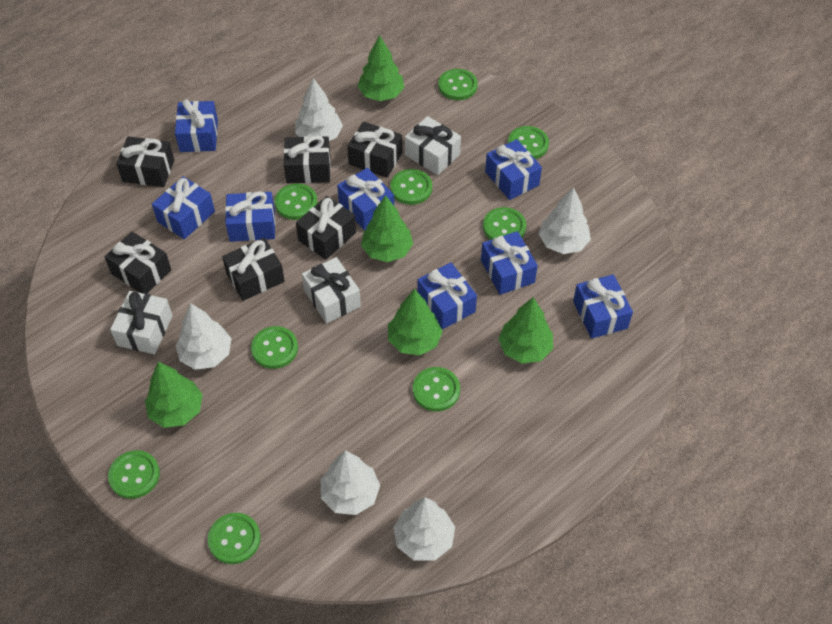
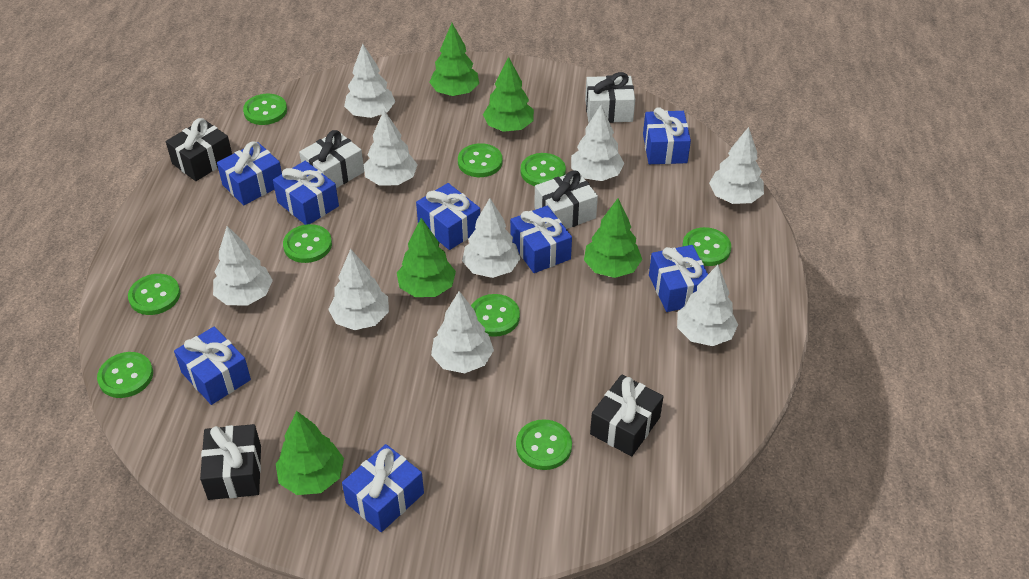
black gift: 6 -> 3
white tree: 5 -> 9

